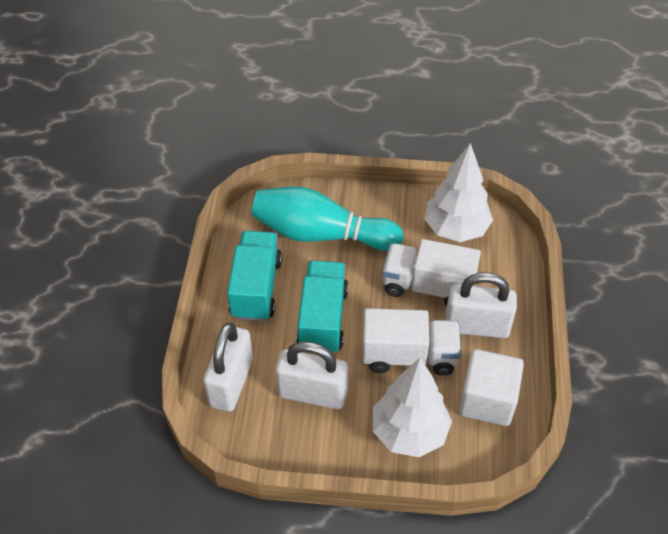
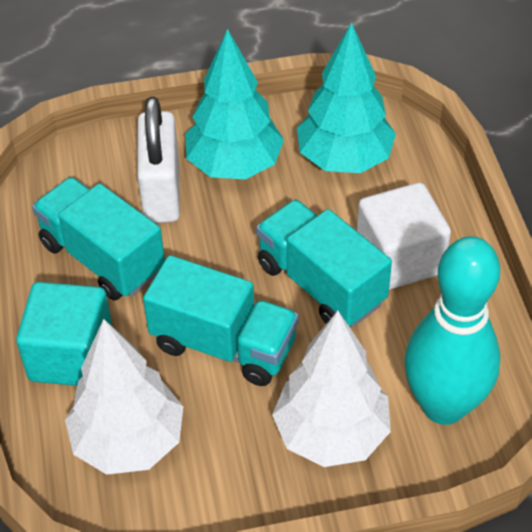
turquoise cube: 0 -> 1
turquoise tree: 0 -> 2
turquoise truck: 2 -> 3
white padlock: 3 -> 1
white truck: 2 -> 0

